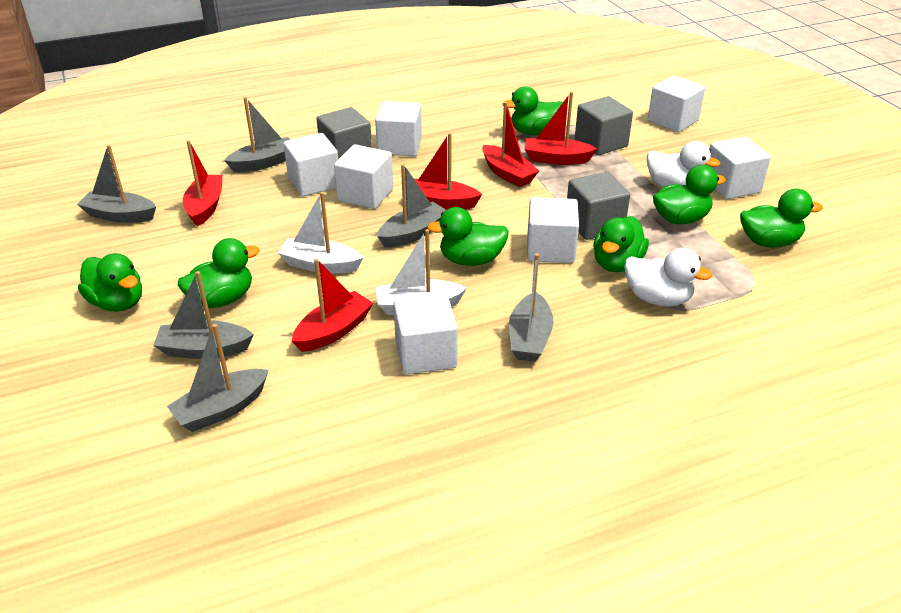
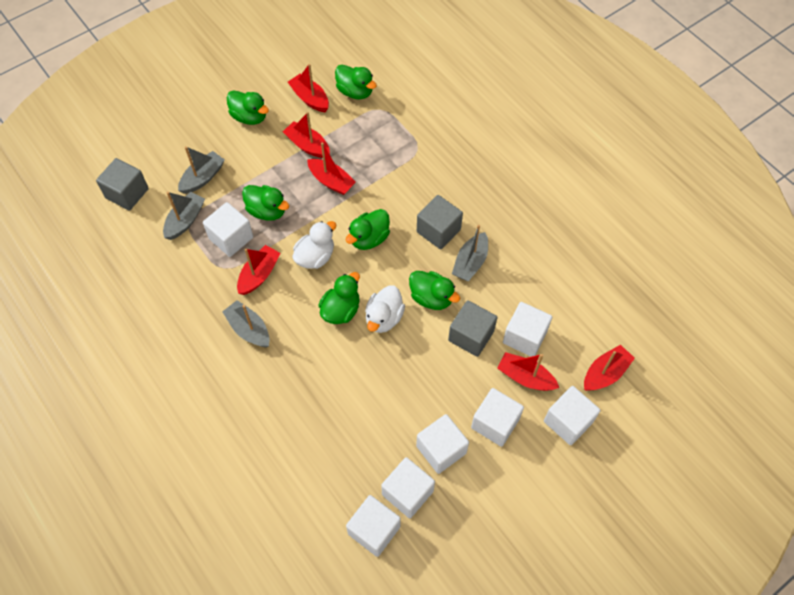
green duck: 7 -> 6
grey boat: 6 -> 4
red boat: 5 -> 6
white boat: 2 -> 0

